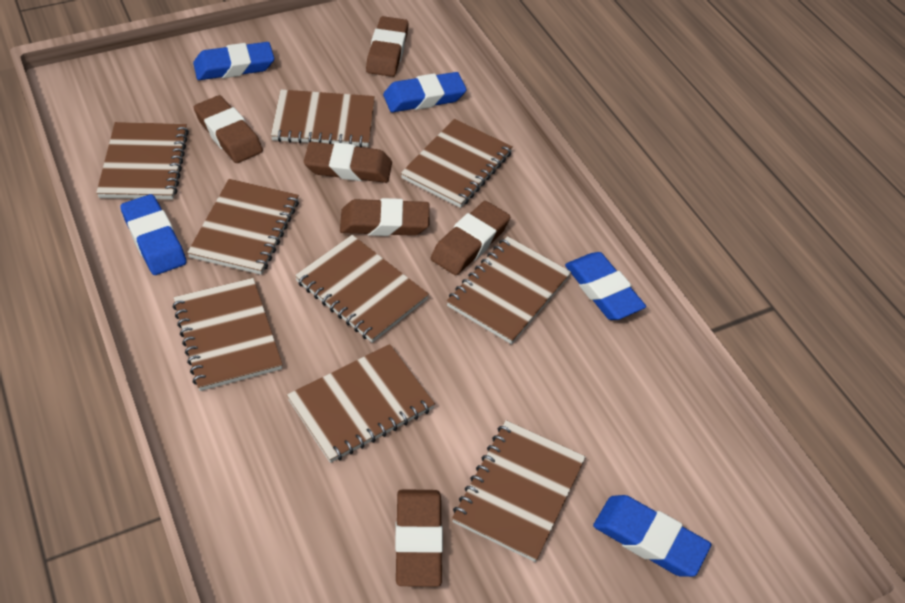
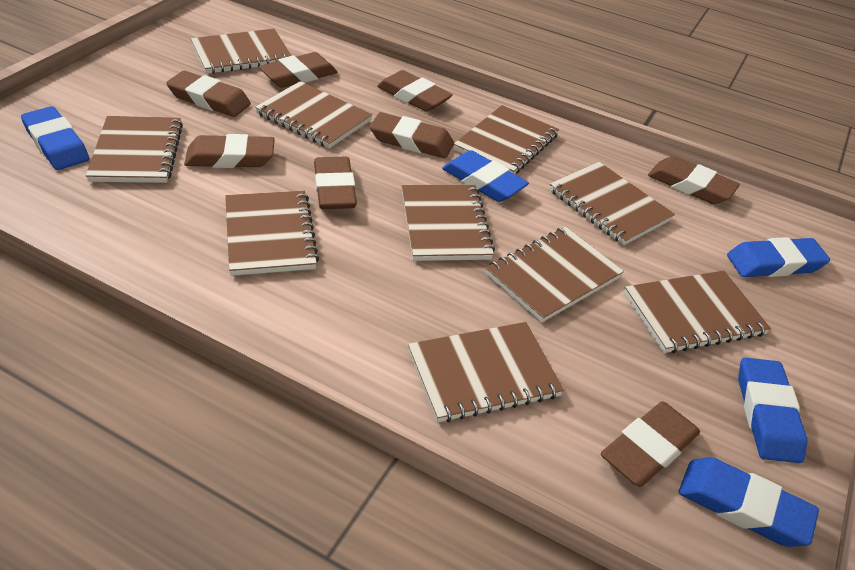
brown eraser: 6 -> 8
brown notebook: 9 -> 10

